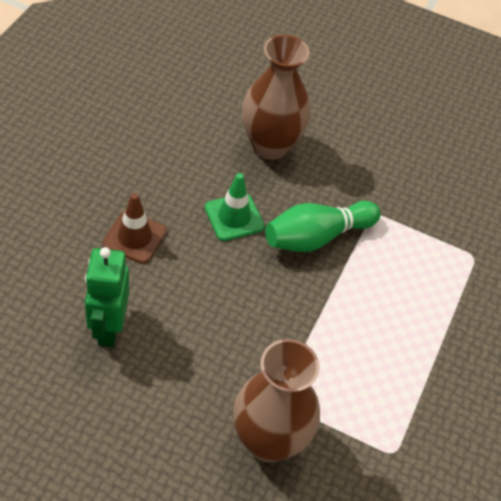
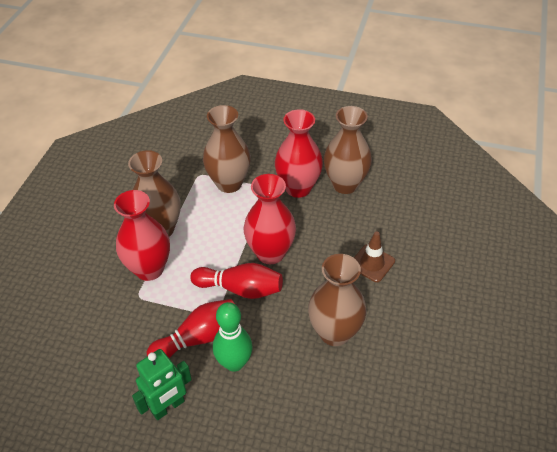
brown vase: 2 -> 4
green traffic cone: 1 -> 0
red bowling pin: 0 -> 2
red vase: 0 -> 3

